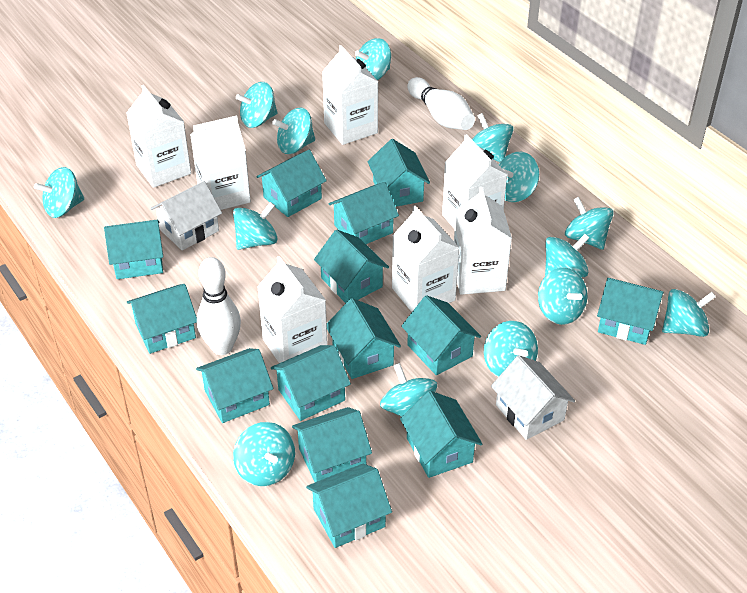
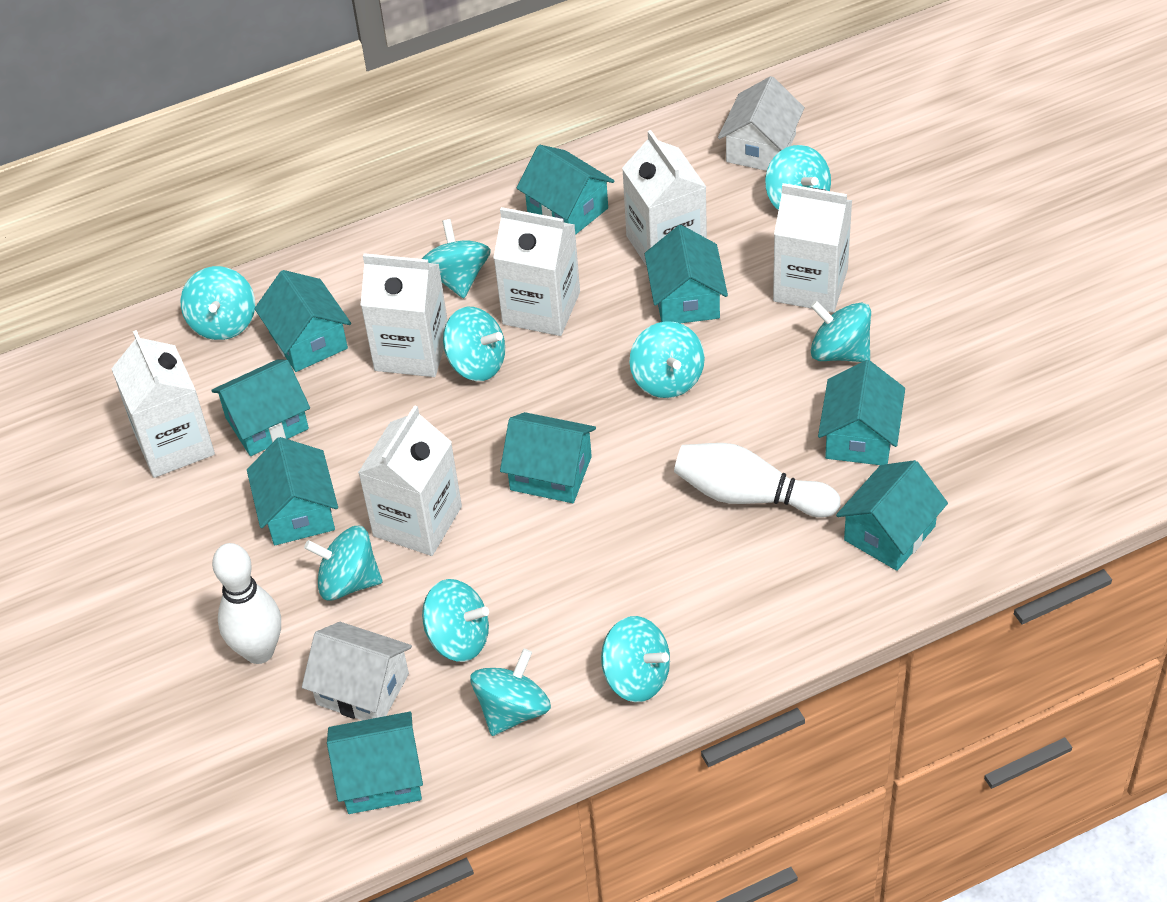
turquoise house: 14 -> 9
turquoise spinning top: 14 -> 10
white carton: 7 -> 6

